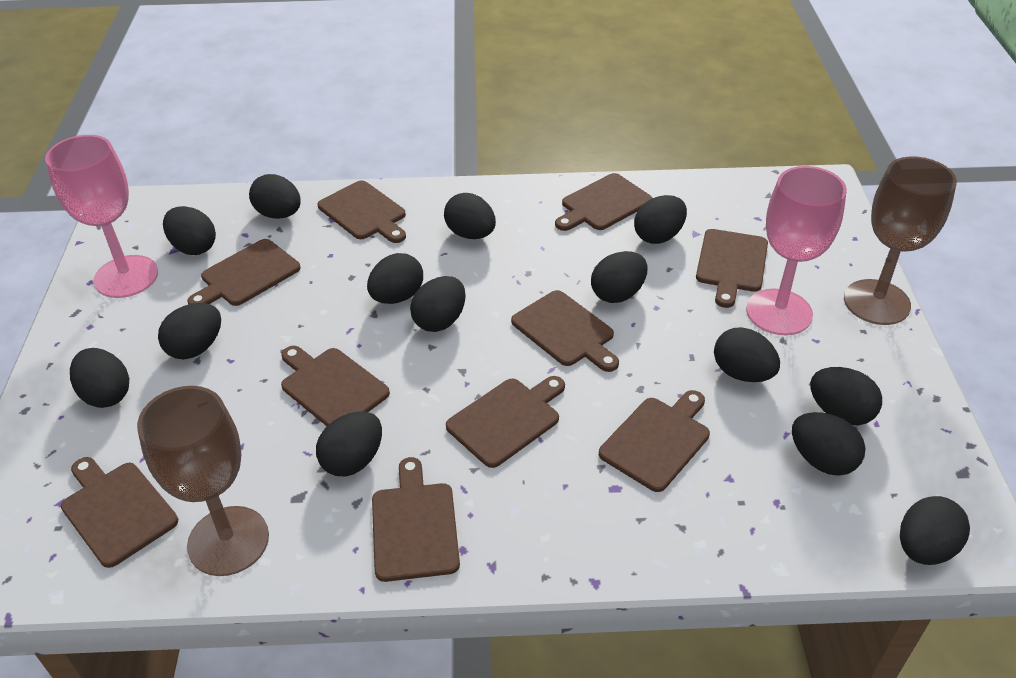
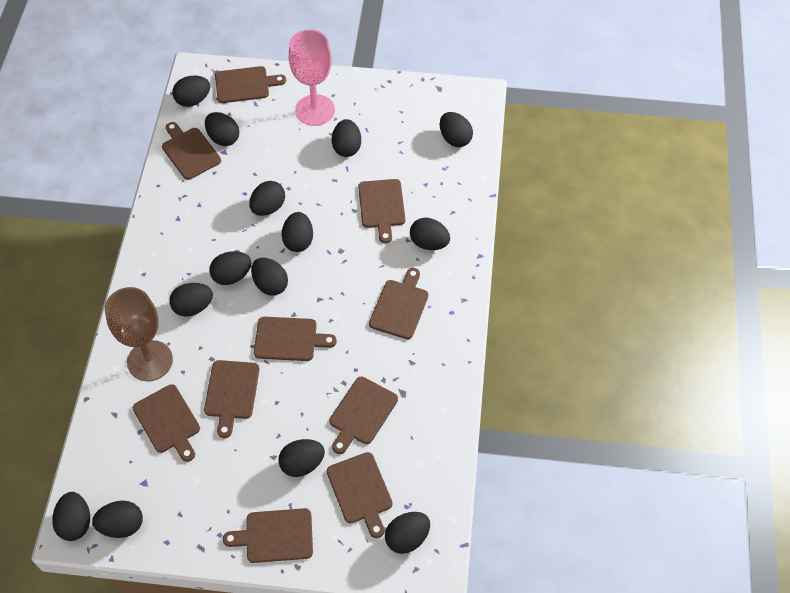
brown goblet: 2 -> 1
pink goblet: 2 -> 1

